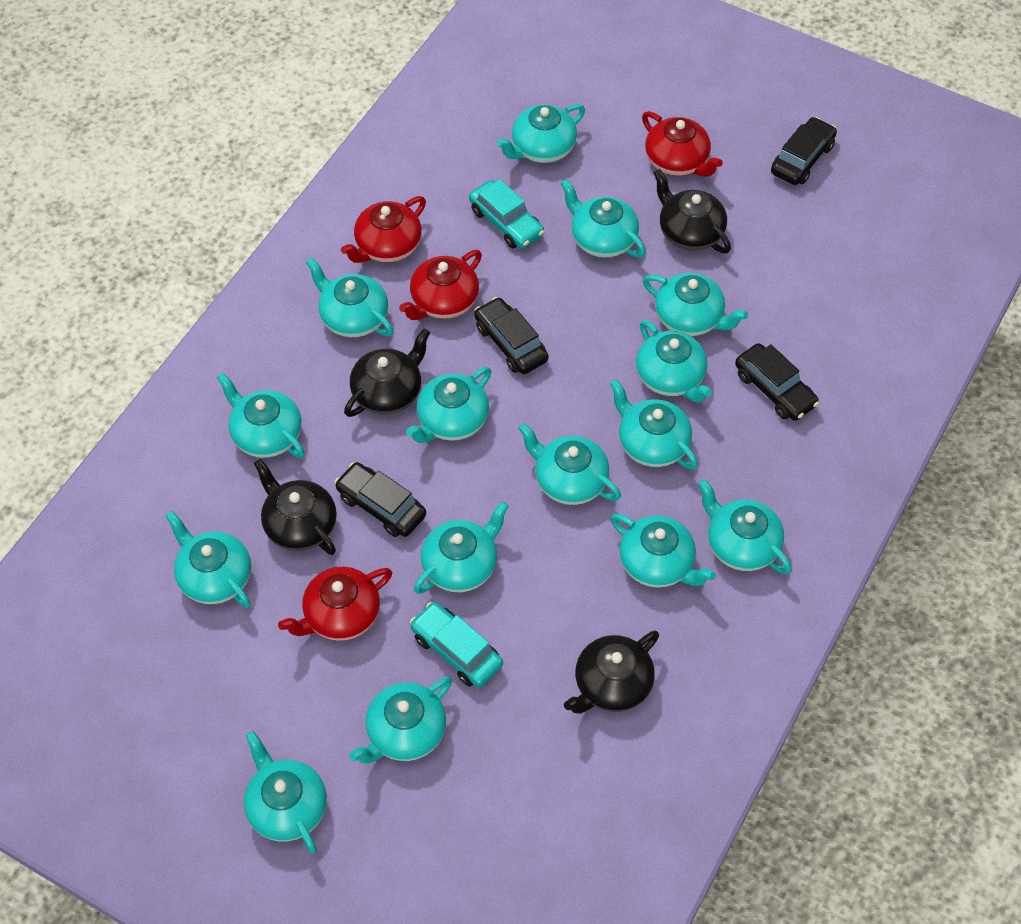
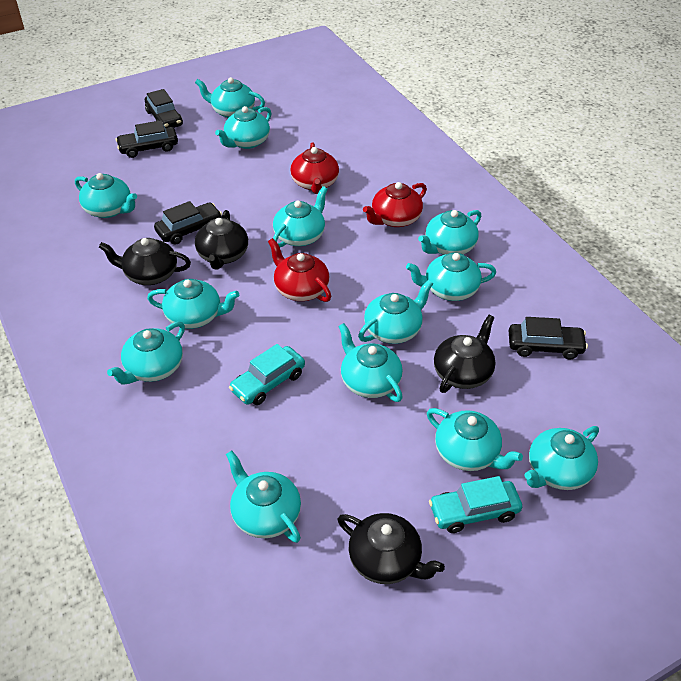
red teapot: 4 -> 3
turquoise teapot: 15 -> 13

